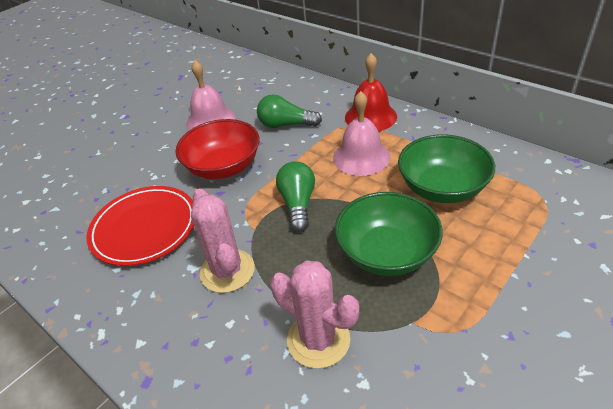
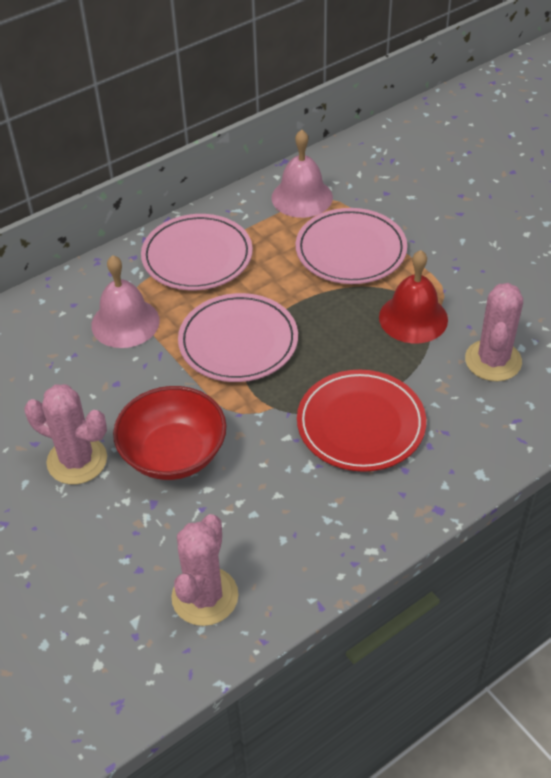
green bowl: 2 -> 0
green light bulb: 2 -> 0
pink cactus: 2 -> 3
pink plate: 0 -> 3

